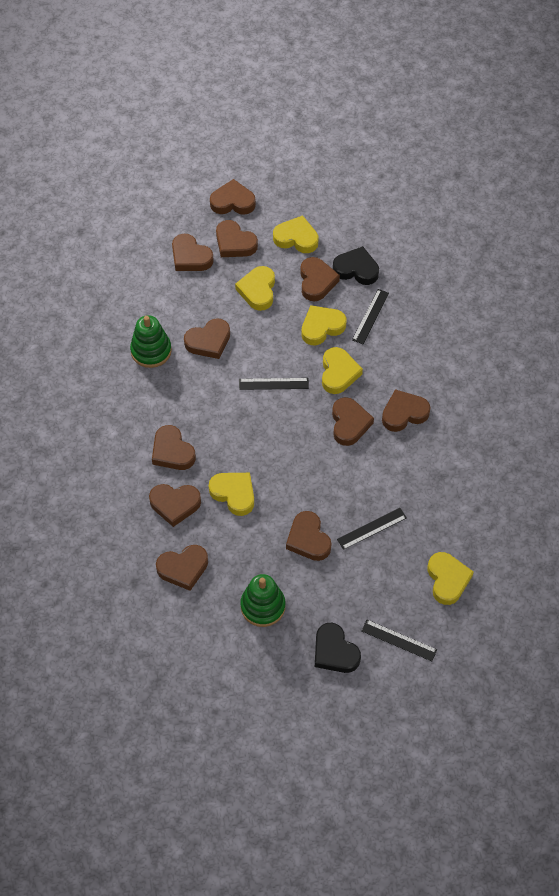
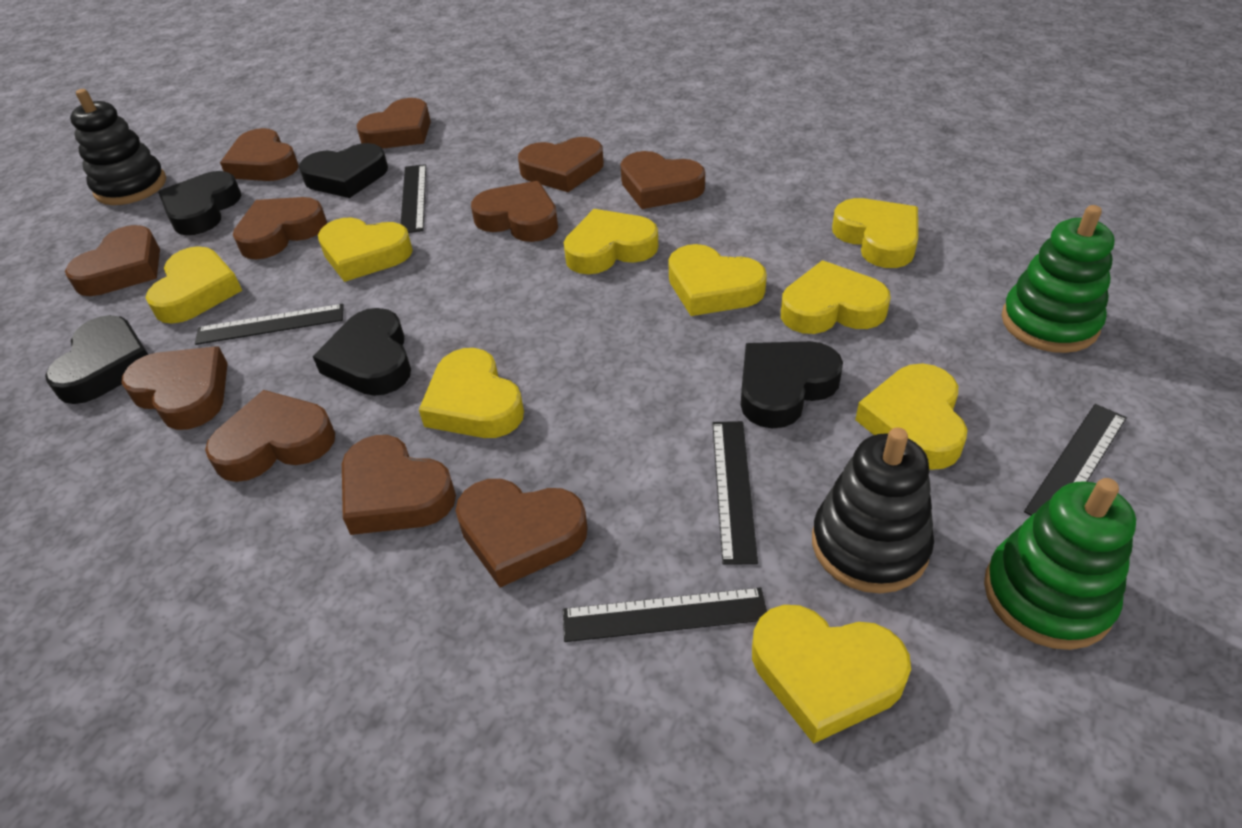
black heart: 2 -> 5
black ruler: 4 -> 5
black stacking toy: 0 -> 2
yellow heart: 6 -> 9

